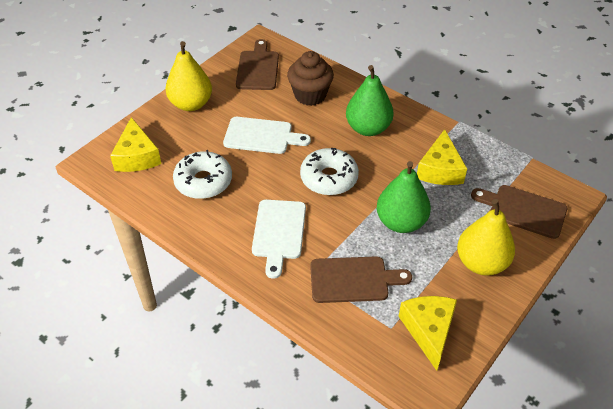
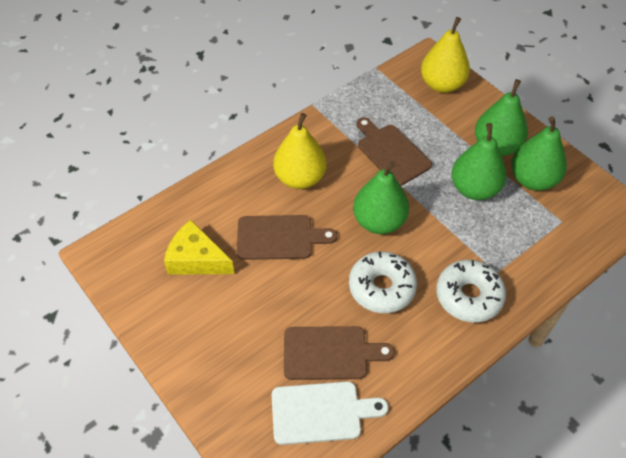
brown cupcake: 1 -> 0
green pear: 2 -> 4
white cutting board: 2 -> 1
yellow cheese: 3 -> 1

